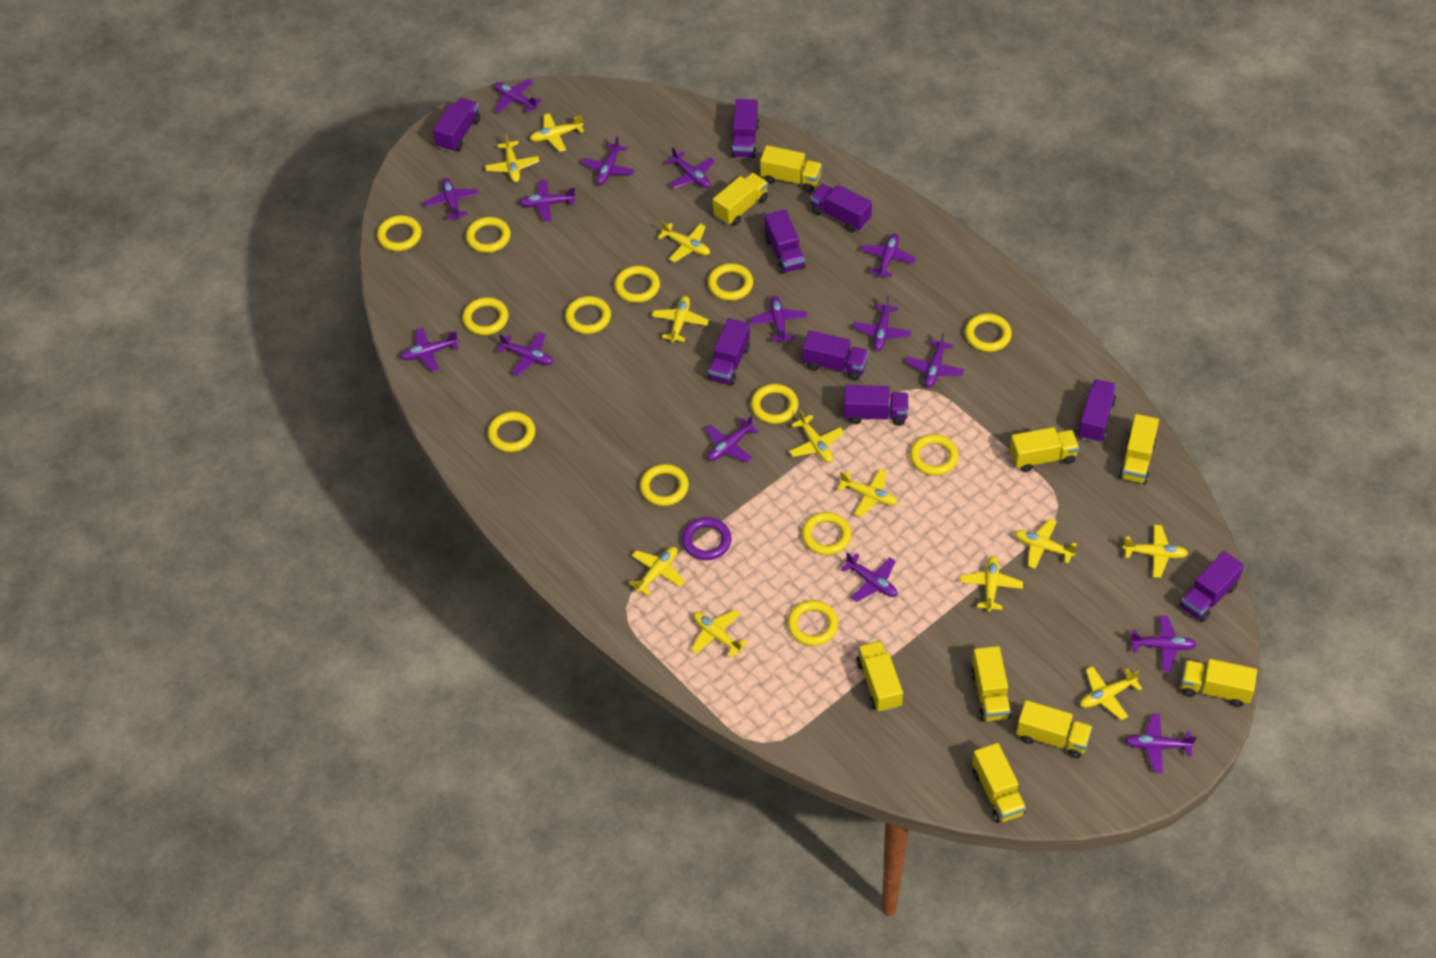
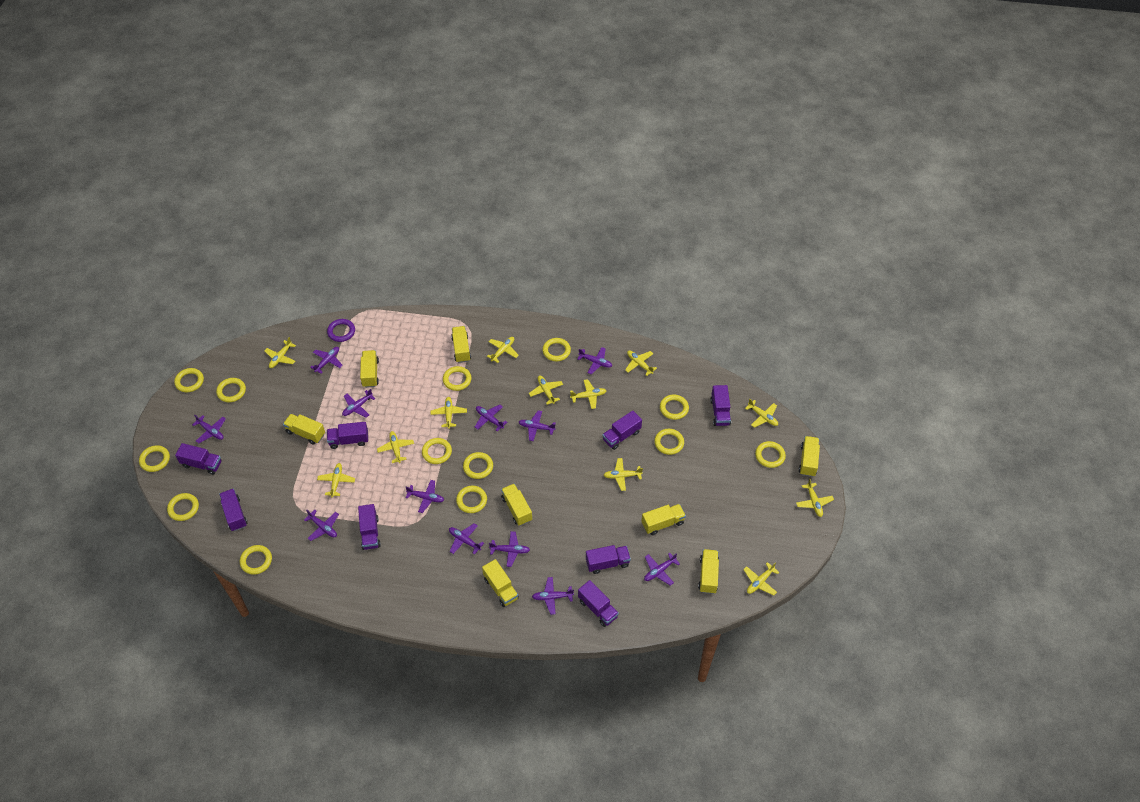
purple plane: 15 -> 12
purple truck: 9 -> 8
yellow truck: 9 -> 8

